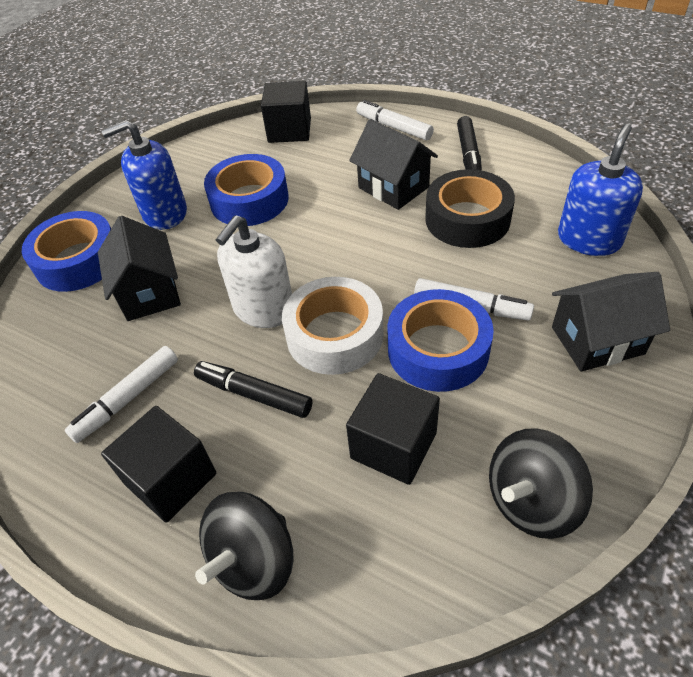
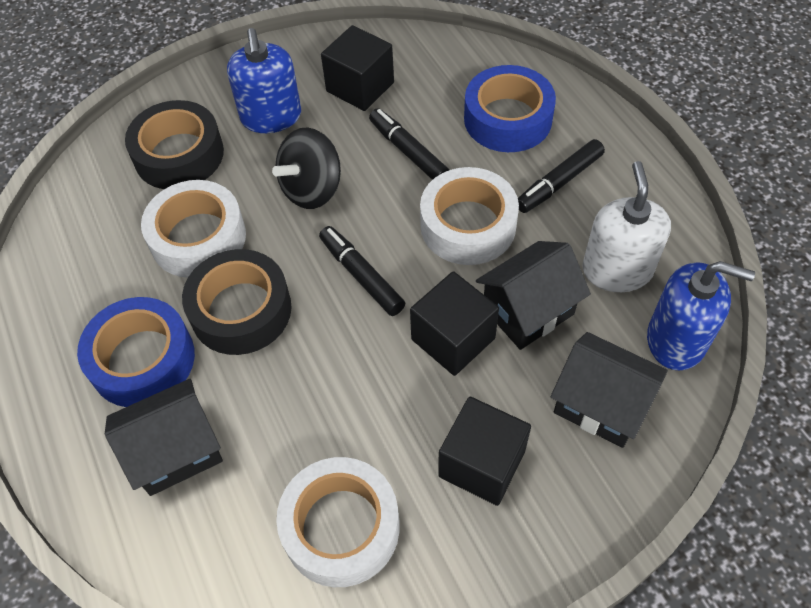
black marker: 2 -> 3
black spinning top: 2 -> 1
black tape: 1 -> 2
blue tape: 3 -> 2
white marker: 3 -> 0
white tape: 1 -> 3

